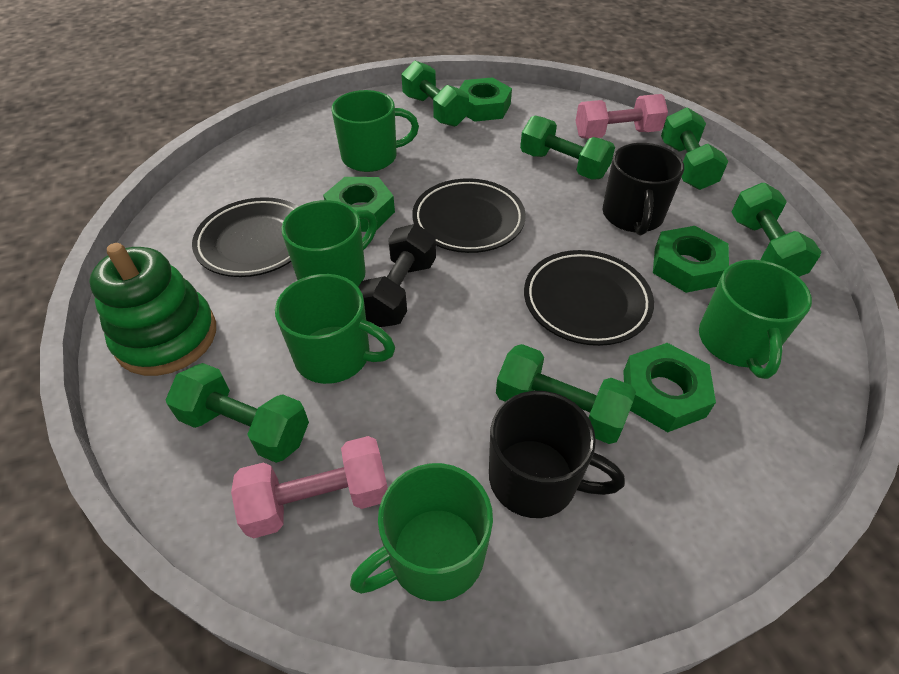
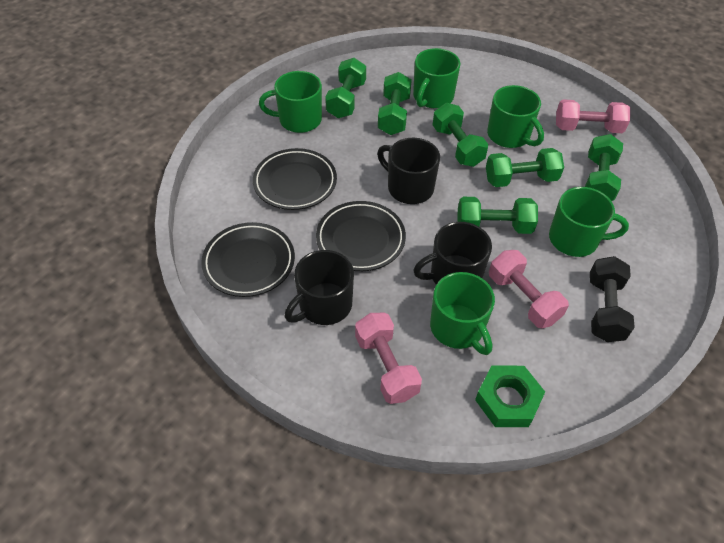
black mug: 2 -> 3
green nut: 4 -> 1
green stacking toy: 1 -> 0
pink dumbbell: 2 -> 3

